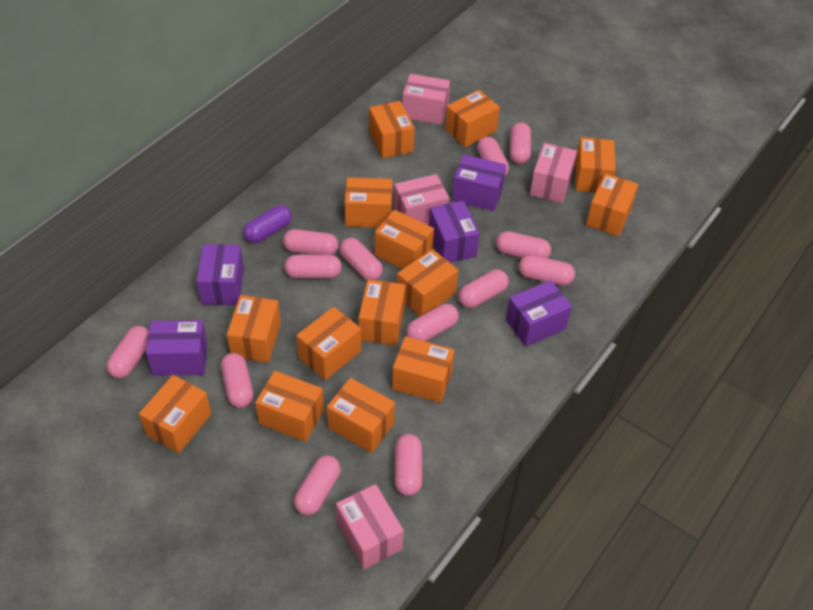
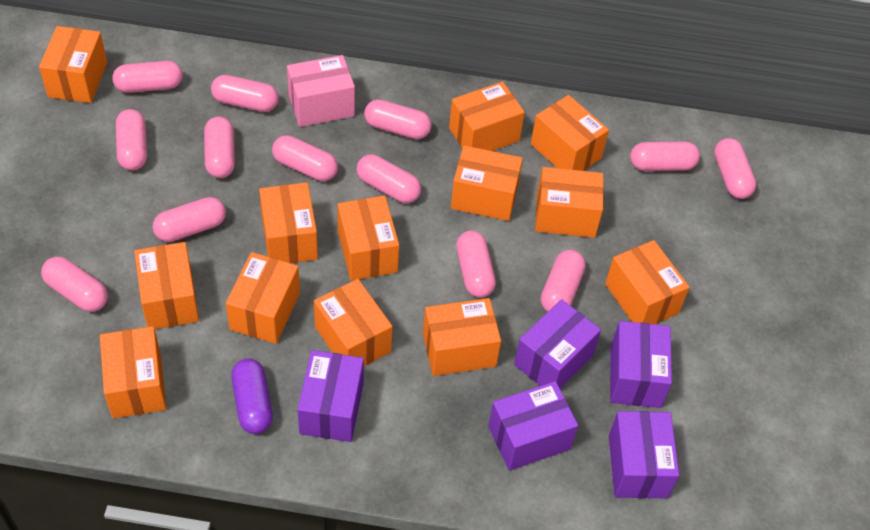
orange box: 14 -> 13
pink box: 4 -> 1

